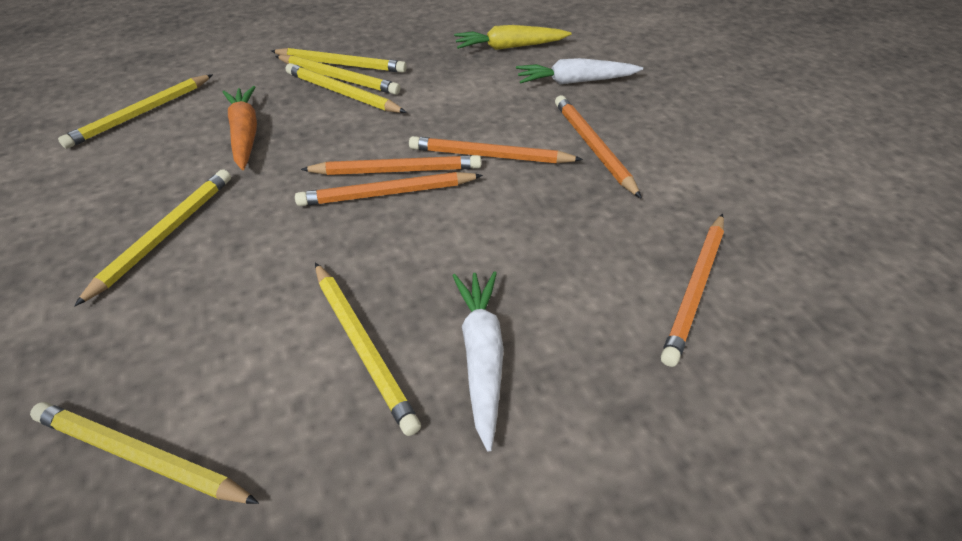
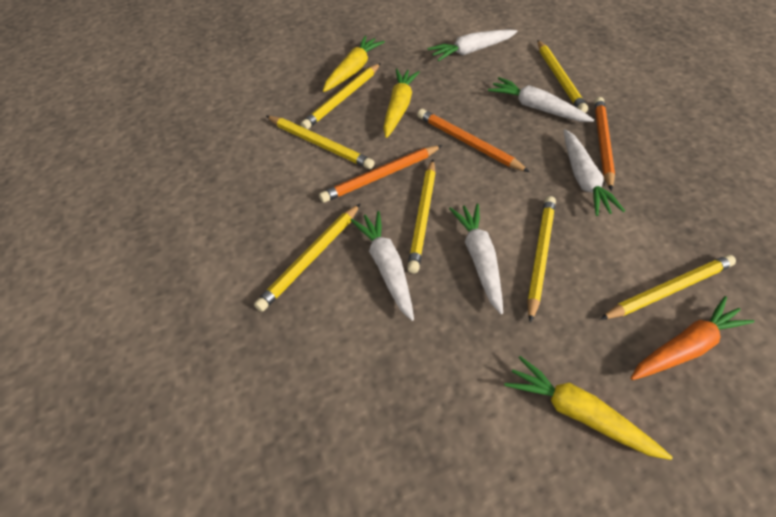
orange pencil: 5 -> 3
white carrot: 2 -> 5
yellow carrot: 1 -> 3

